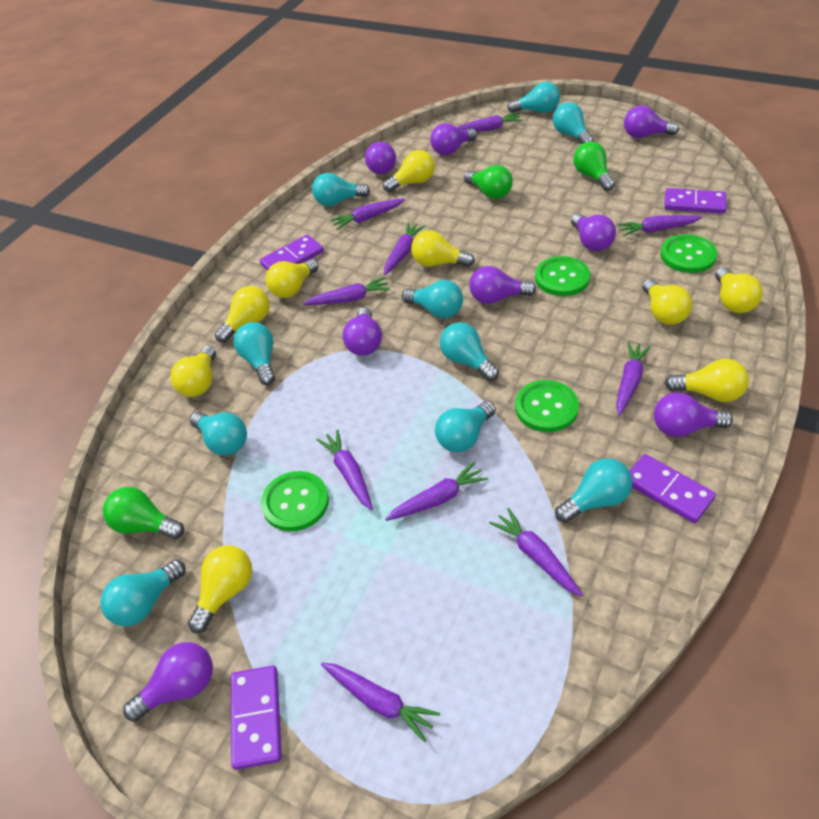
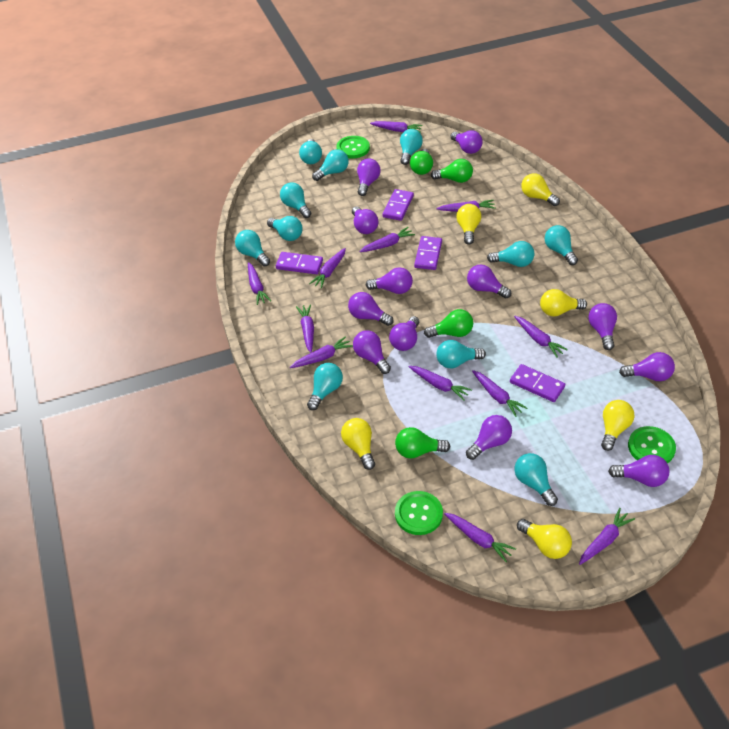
green button: 4 -> 3
green light bulb: 3 -> 4
purple carrot: 10 -> 12
purple light bulb: 8 -> 12
turquoise light bulb: 10 -> 11
yellow light bulb: 9 -> 6

